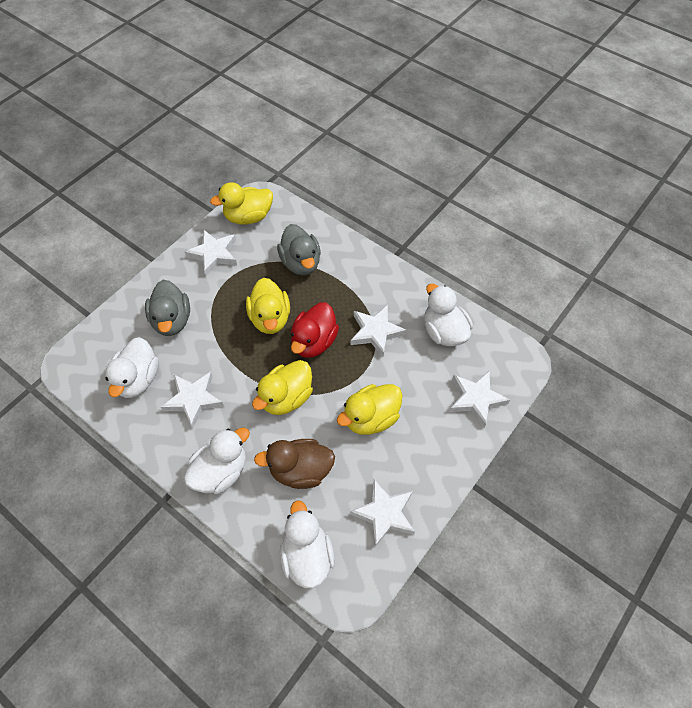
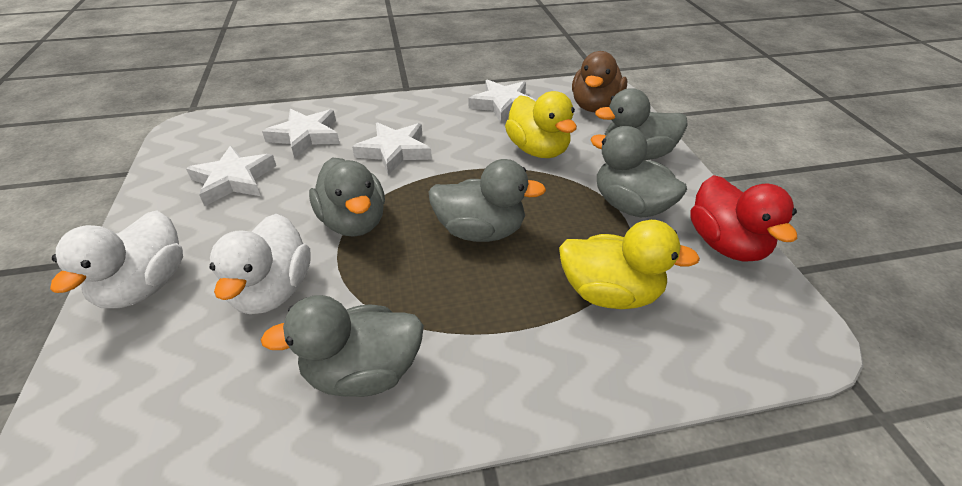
grey duck: 2 -> 5
white duck: 4 -> 2
white star: 5 -> 4
yellow duck: 4 -> 2

